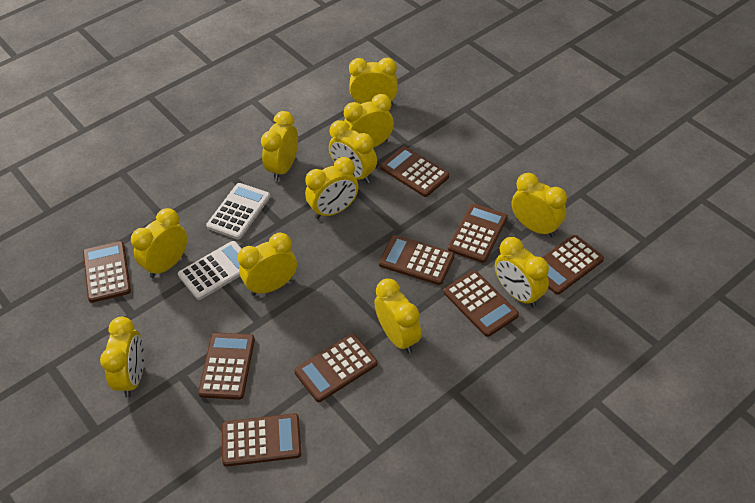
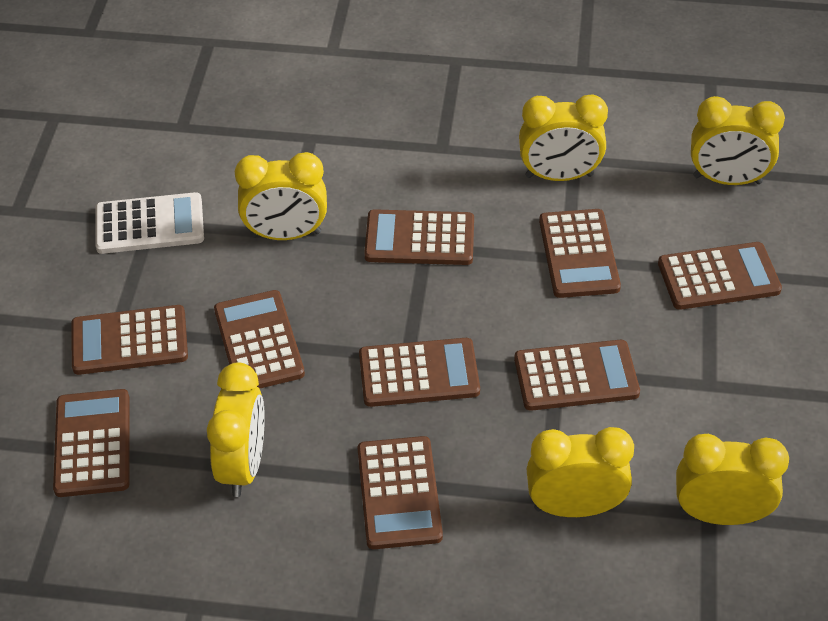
white calculator: 2 -> 1
yellow clock: 11 -> 6

